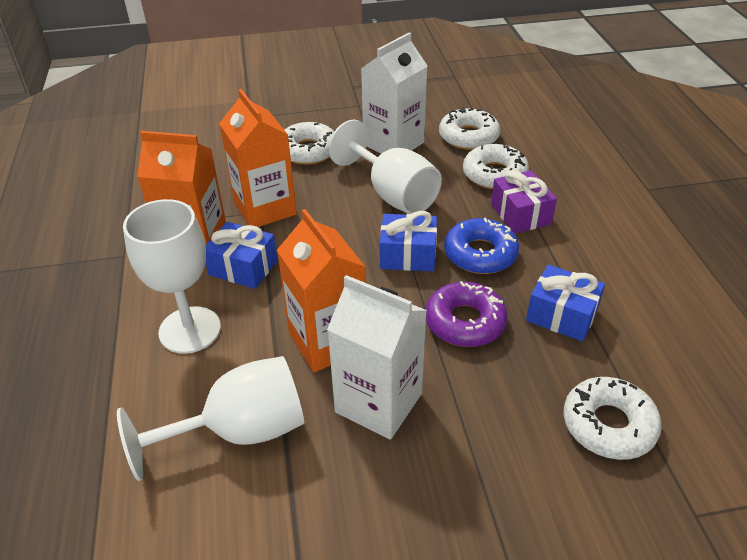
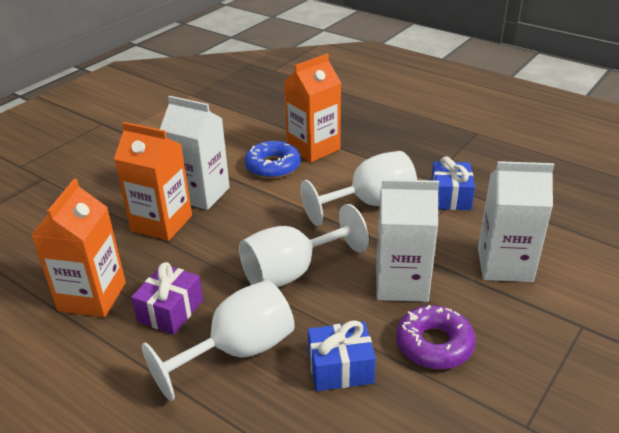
blue gift: 3 -> 2
white carton: 2 -> 3
white donut: 4 -> 0

